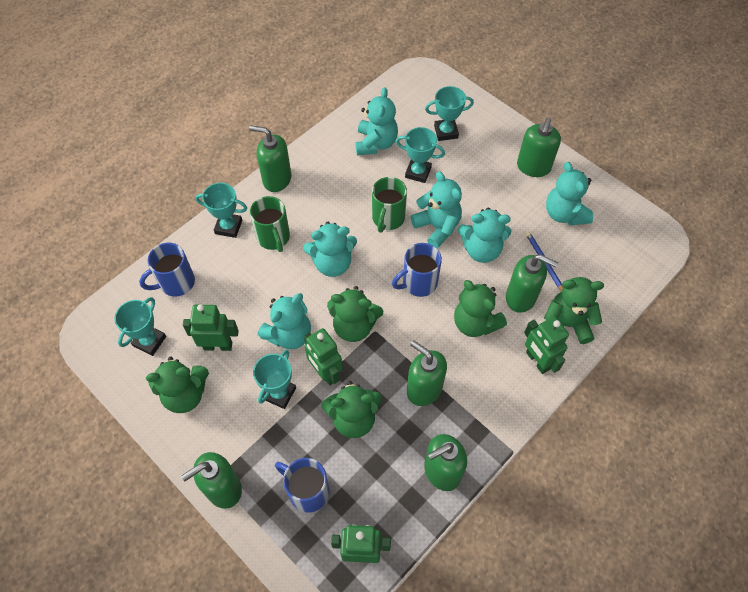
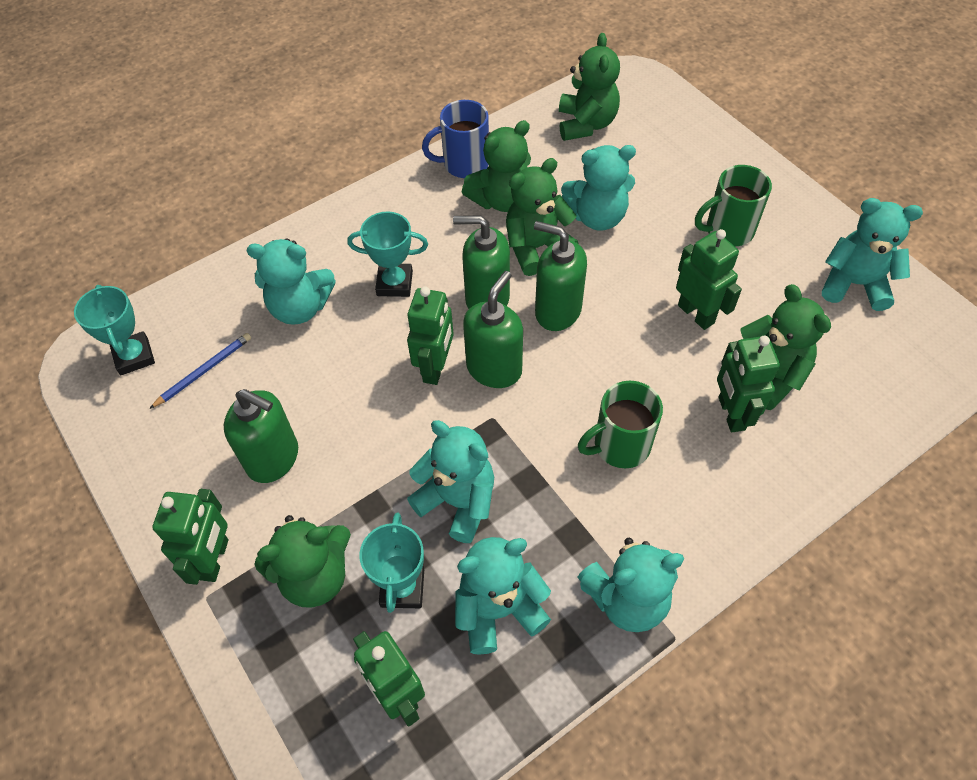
blue mug: 3 -> 1
green robot: 4 -> 5
green soap dispenser: 6 -> 4
turquoise trophy: 5 -> 3

